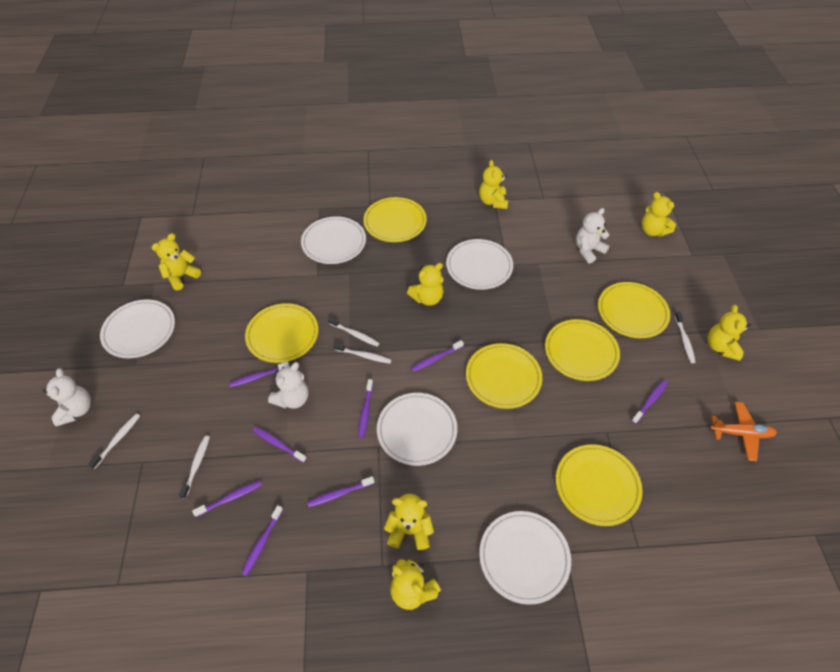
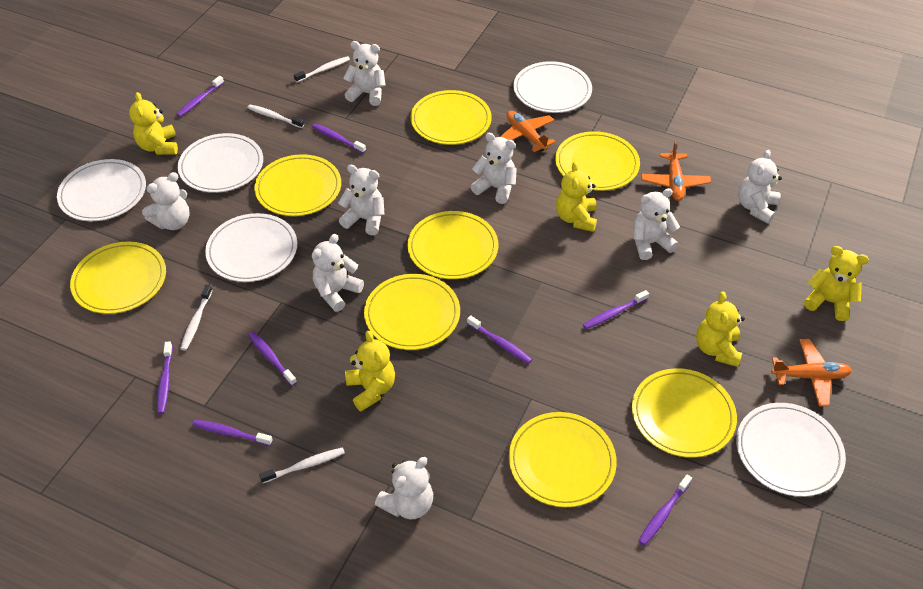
orange plane: 1 -> 3
white teddy bear: 3 -> 8
white toothbrush: 5 -> 4
yellow plate: 6 -> 8
yellow teddy bear: 7 -> 5

